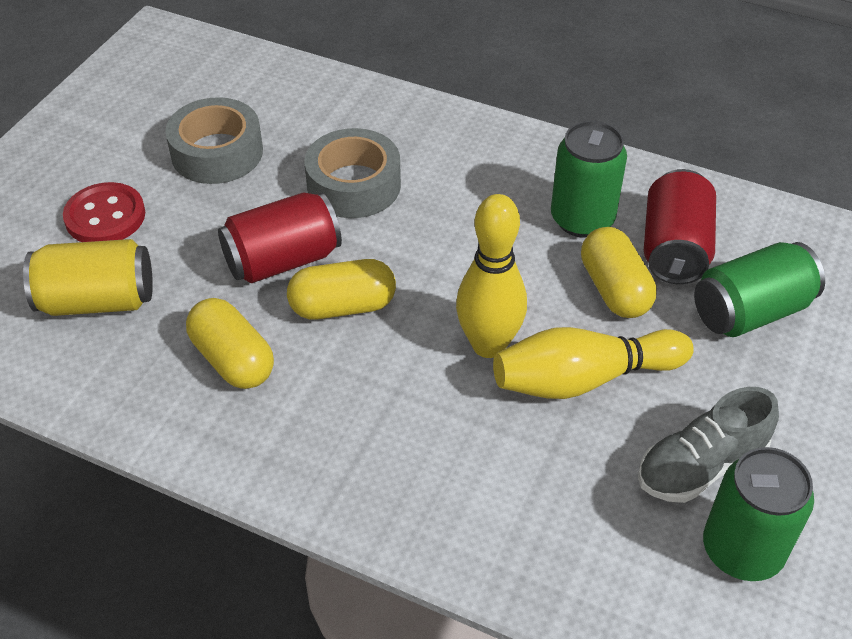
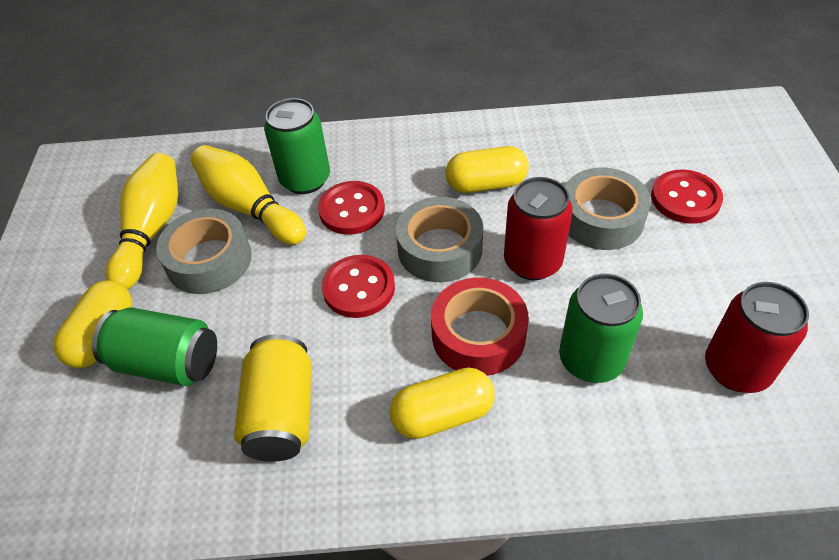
grey shoe: 1 -> 0
grey tape: 2 -> 3
red button: 1 -> 3
red tape: 0 -> 1

